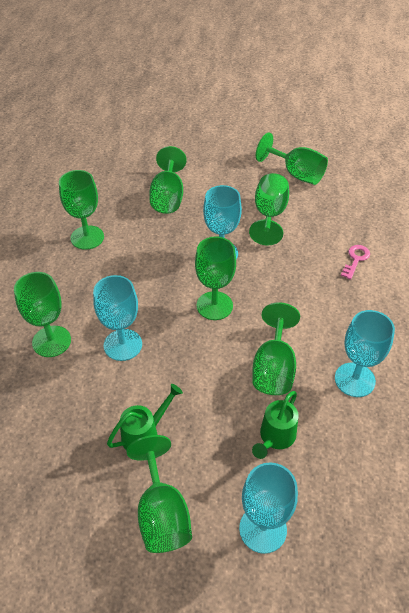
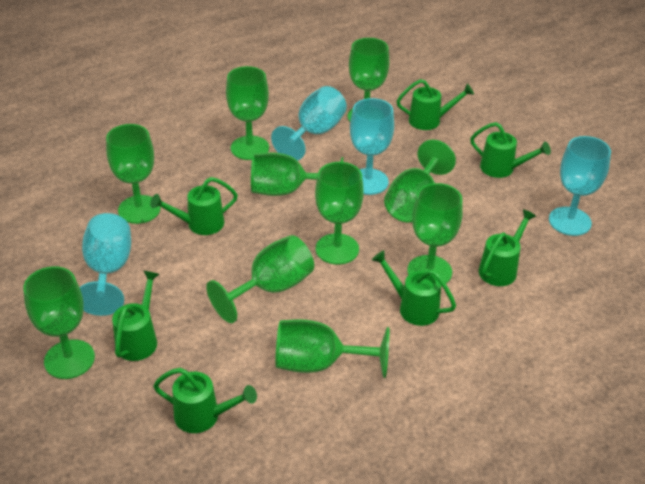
green goblet: 8 -> 10
green watering can: 2 -> 7
pink key: 1 -> 0

